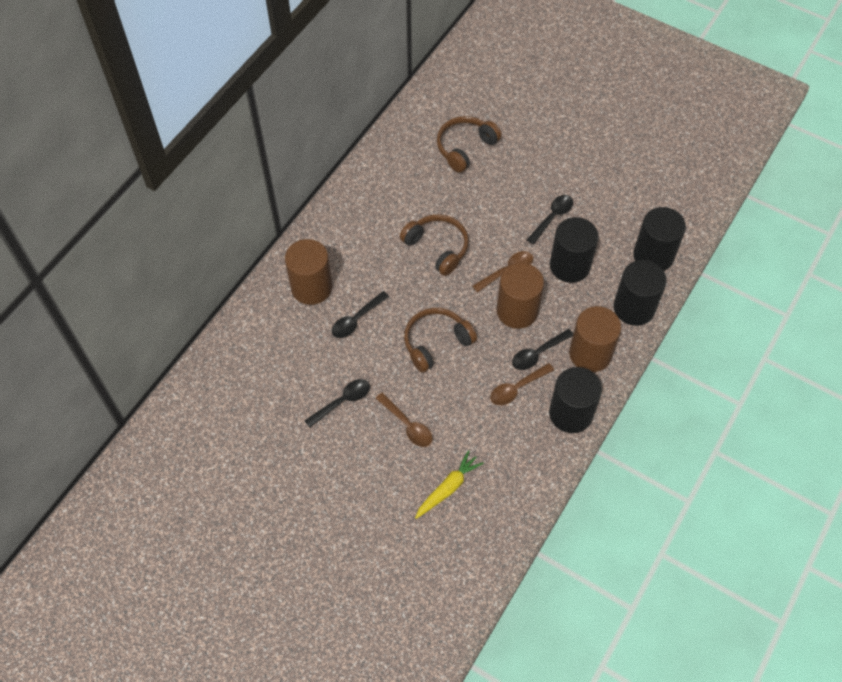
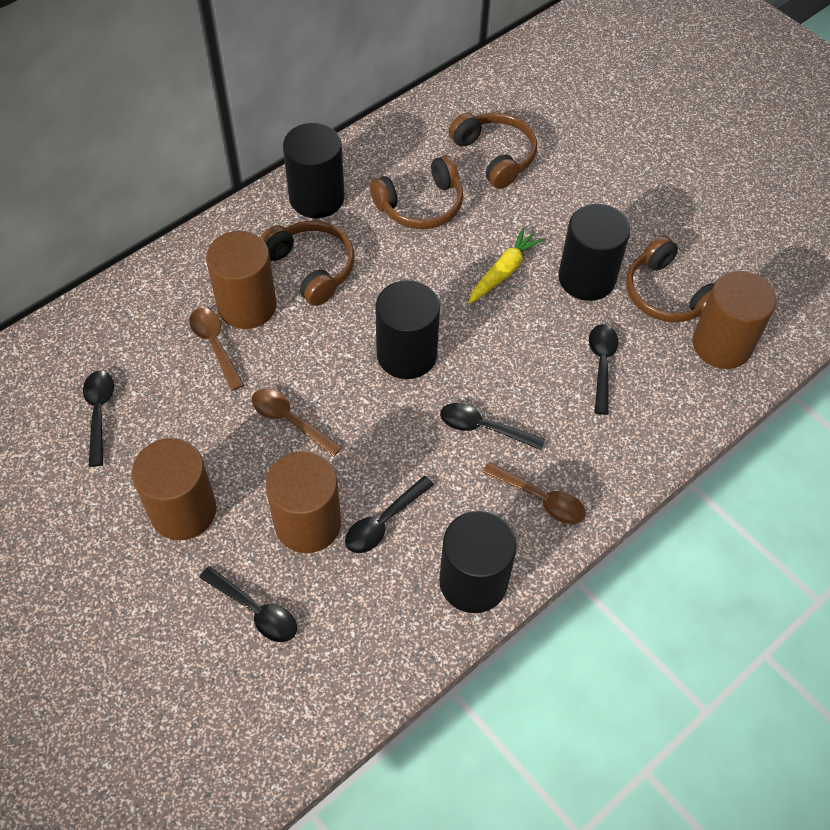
black spoon: 4 -> 5
brown cylinder: 3 -> 4
brown headphones: 3 -> 4

